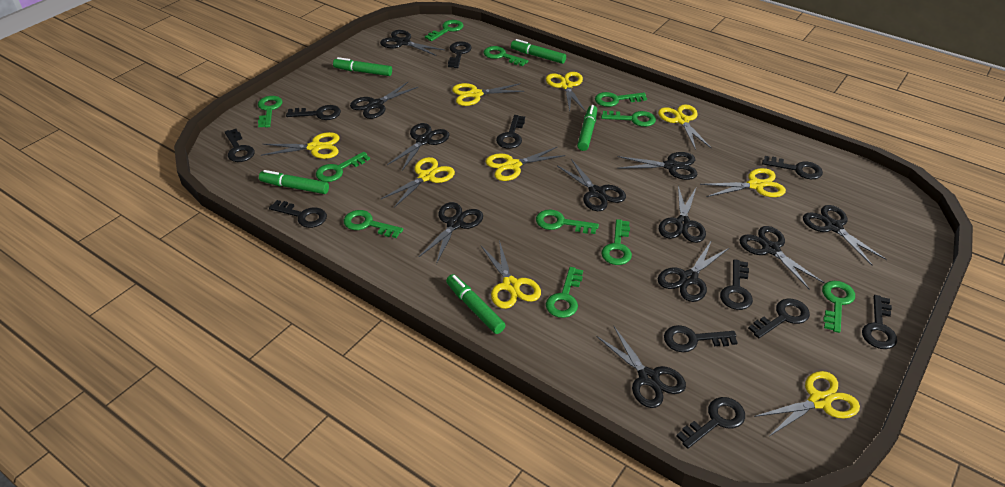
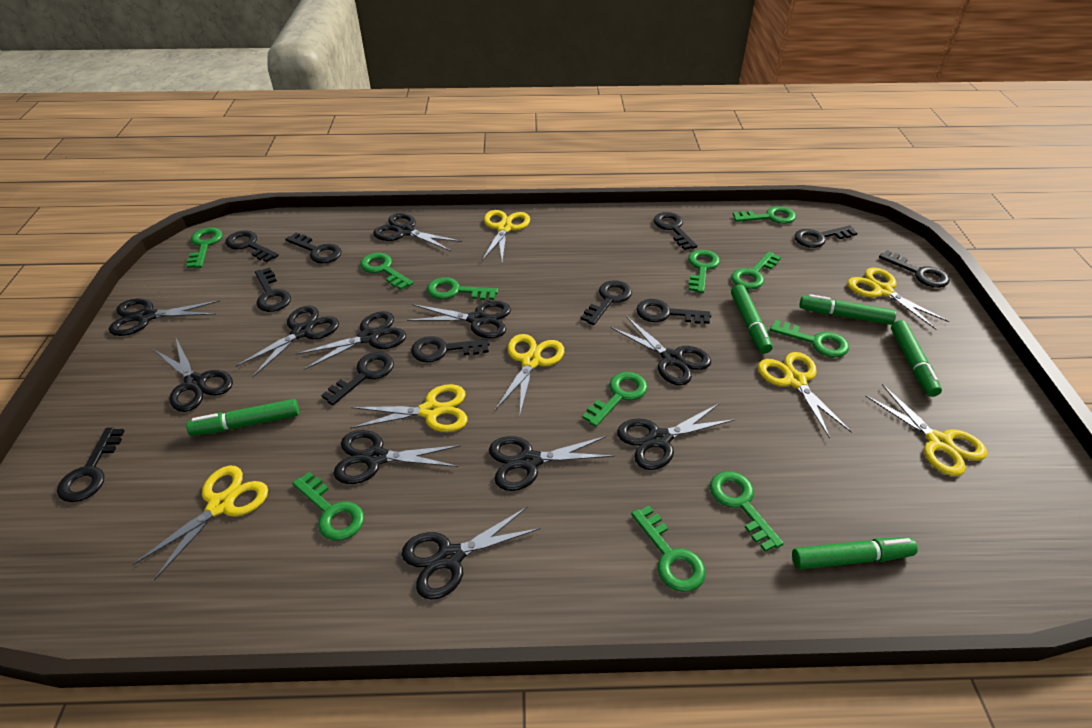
yellow scissors: 9 -> 7

